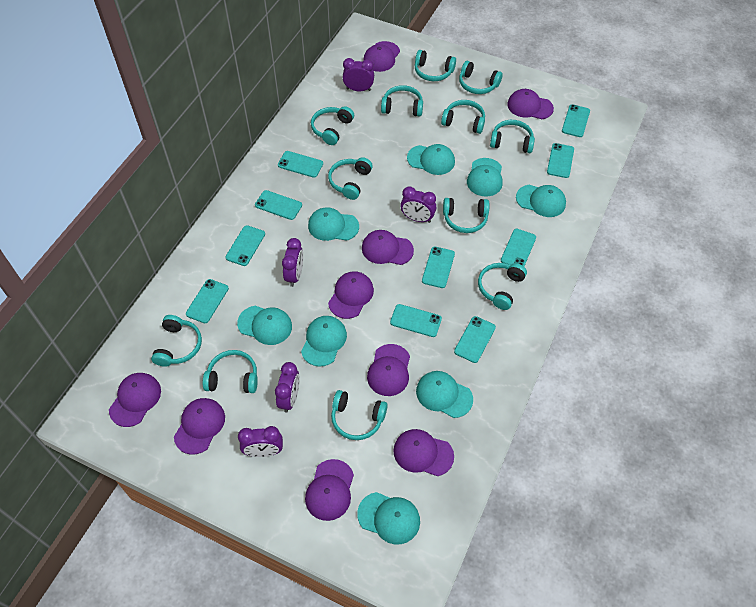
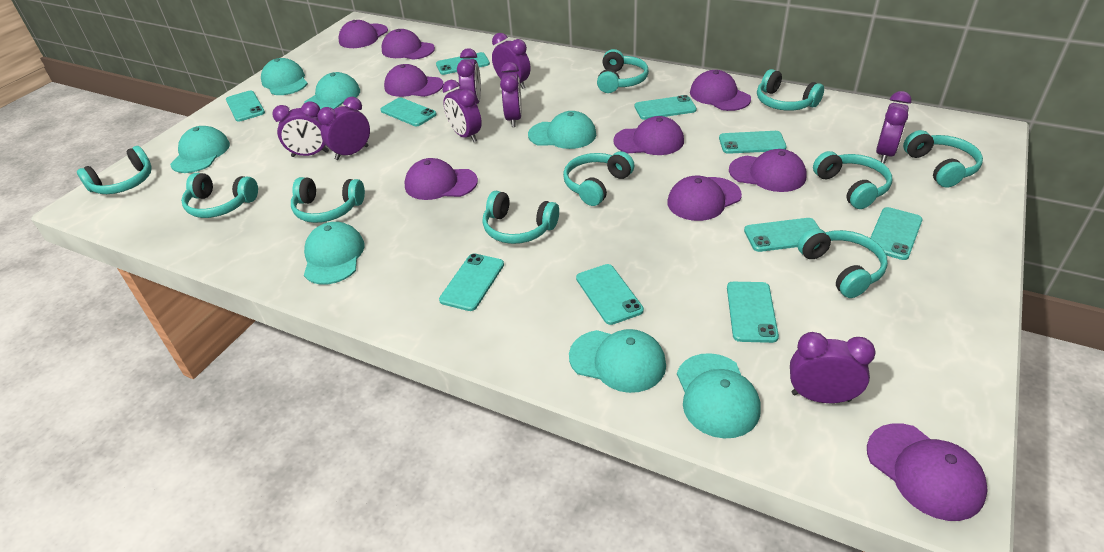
purple clock: 5 -> 8
turquoise cap: 8 -> 7
turquoise headphones: 12 -> 10

